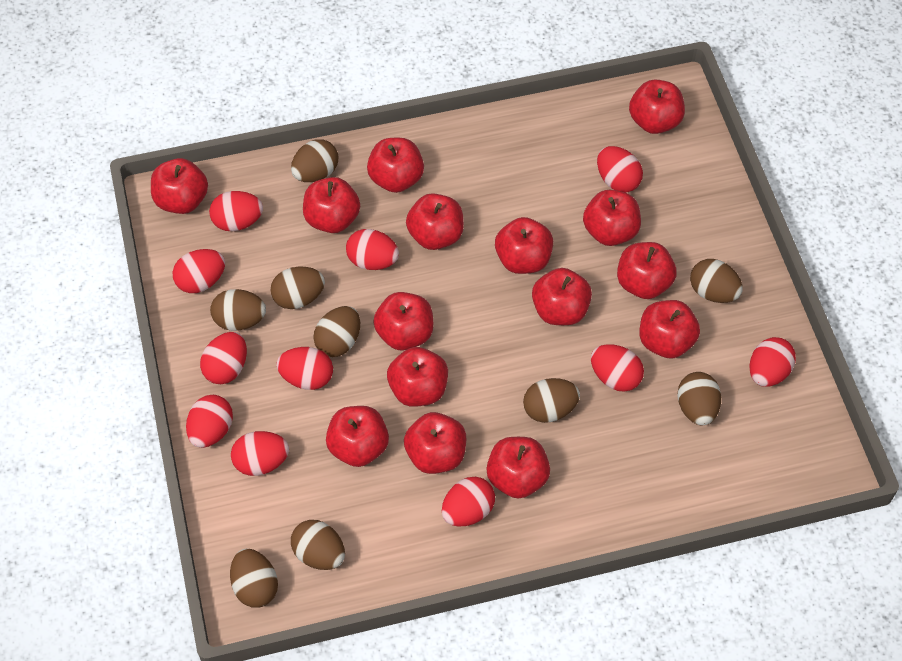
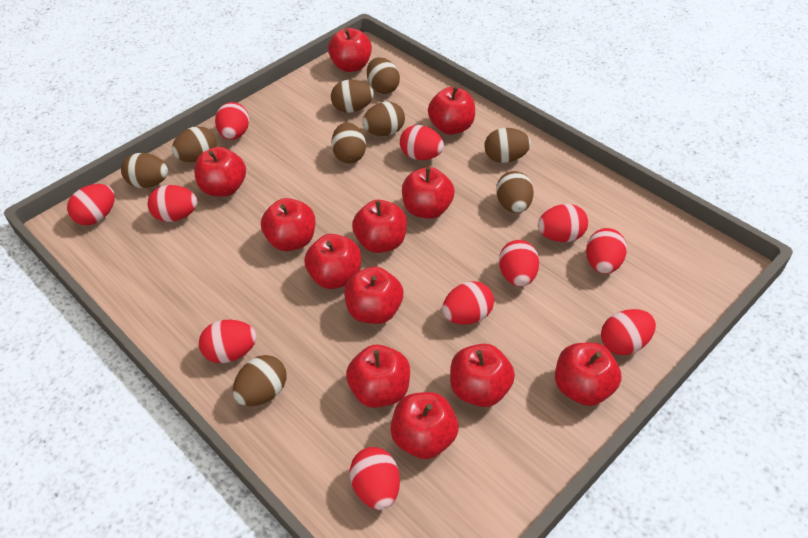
red apple: 15 -> 12

